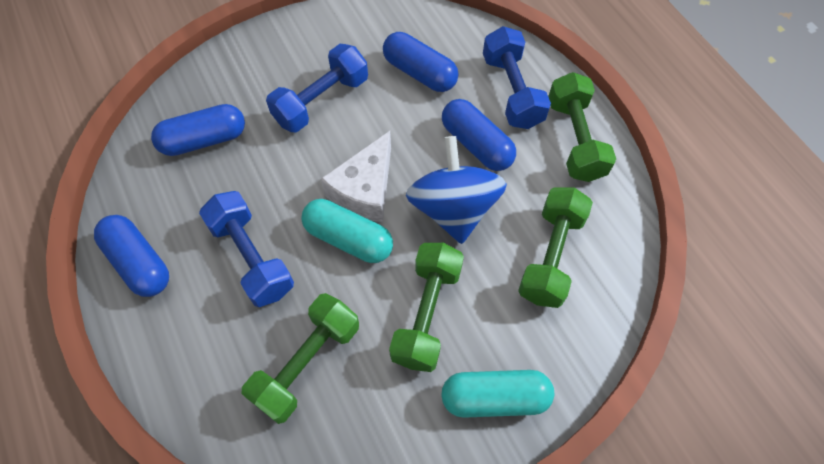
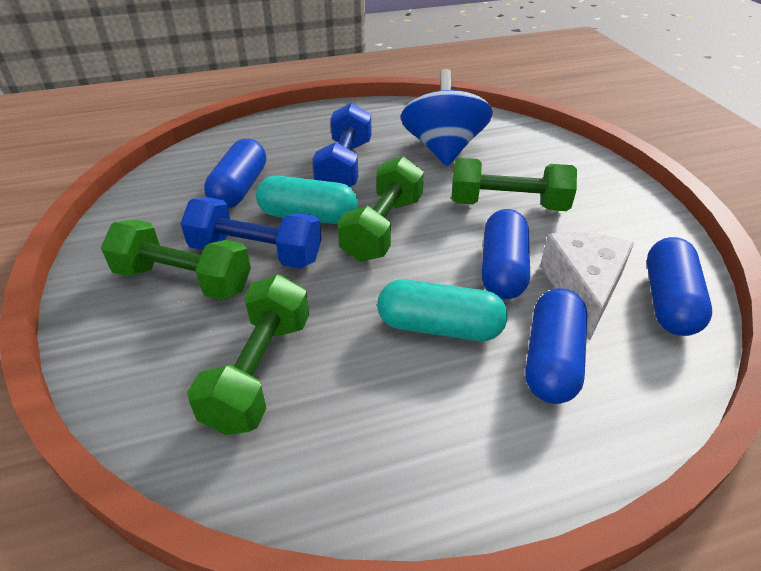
blue dumbbell: 3 -> 2

